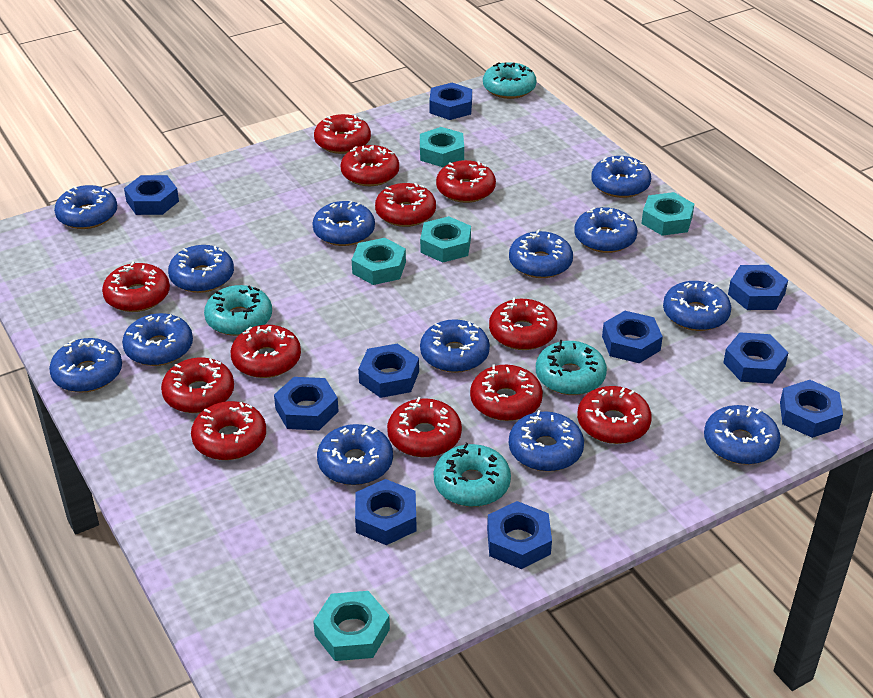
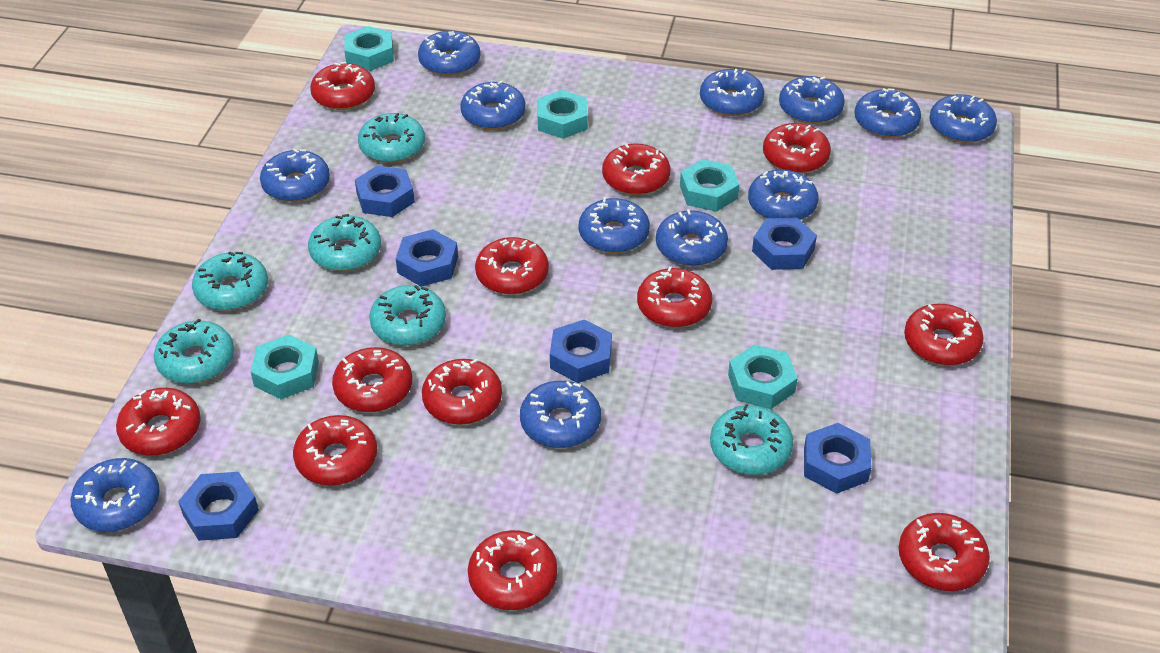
blue donut: 13 -> 12
blue nut: 10 -> 6
turquoise donut: 4 -> 6

